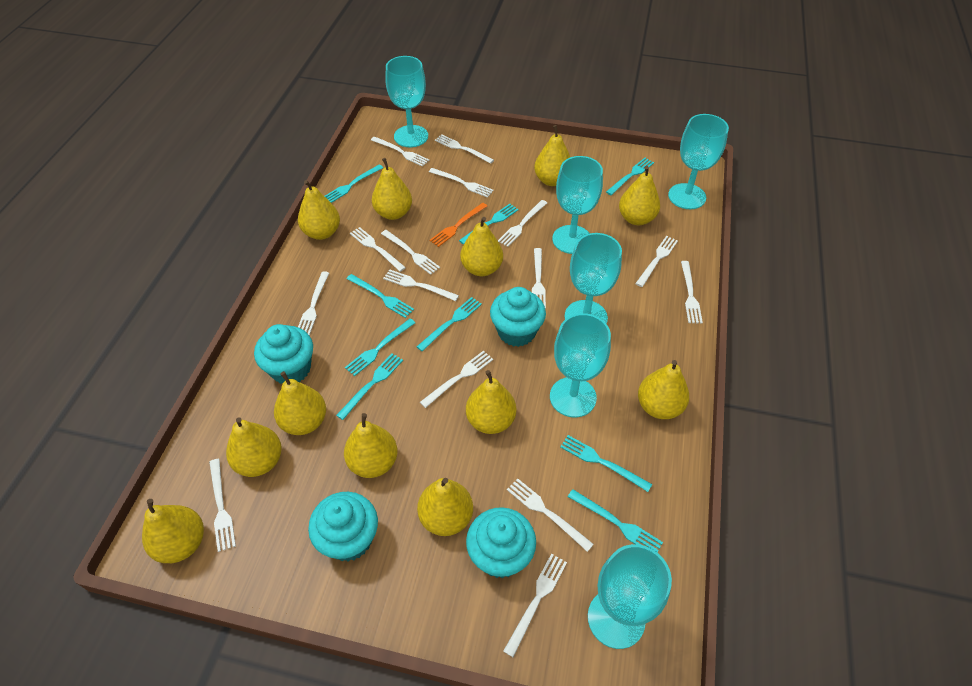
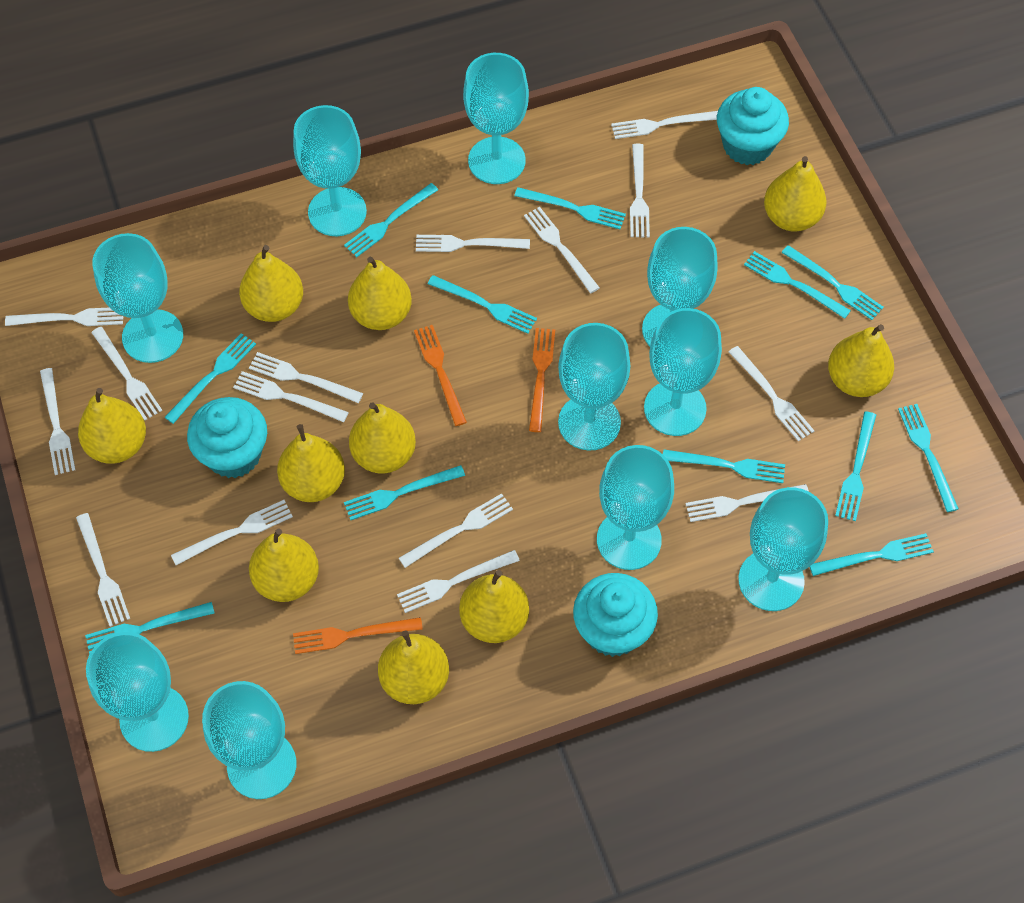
orange fork: 1 -> 3
turquoise cupcake: 4 -> 3
turquoise fork: 9 -> 12
turquoise goblet: 6 -> 10
yellow pear: 12 -> 10

